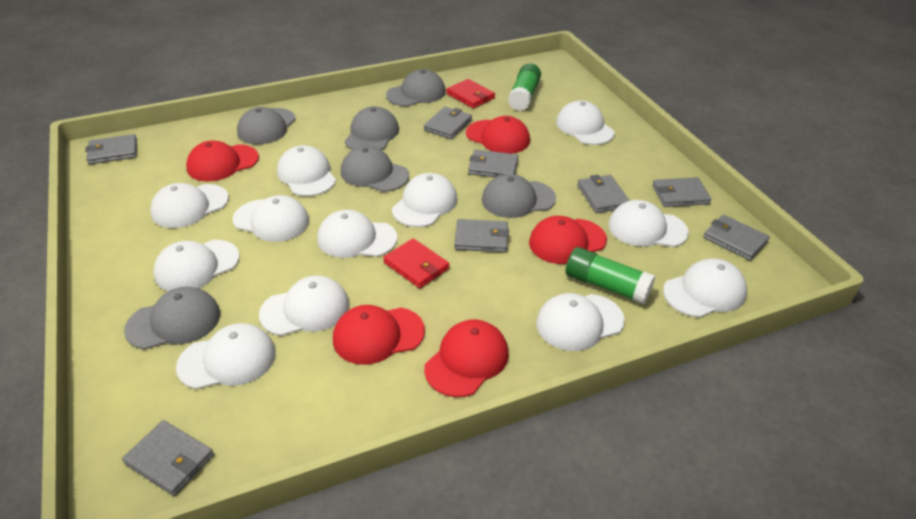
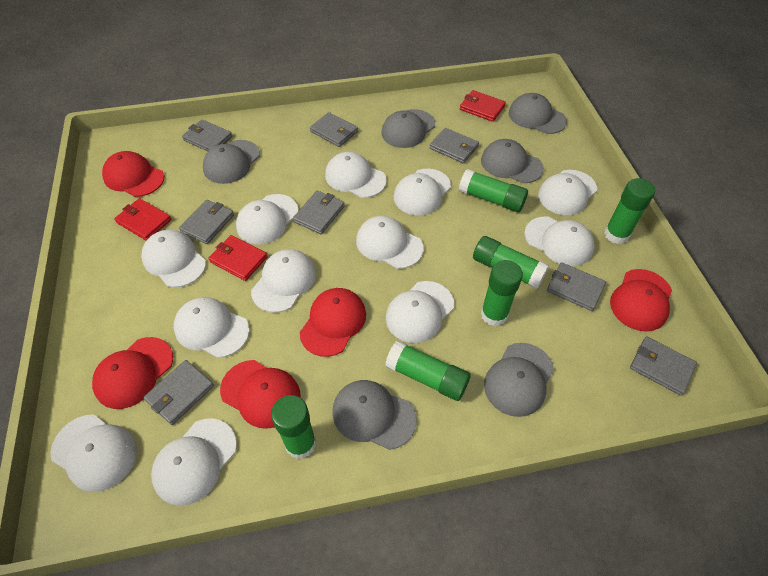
green glue stick: 2 -> 6
red wallet: 2 -> 3

